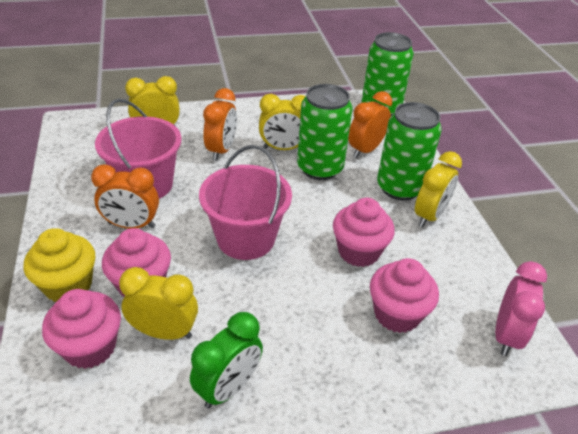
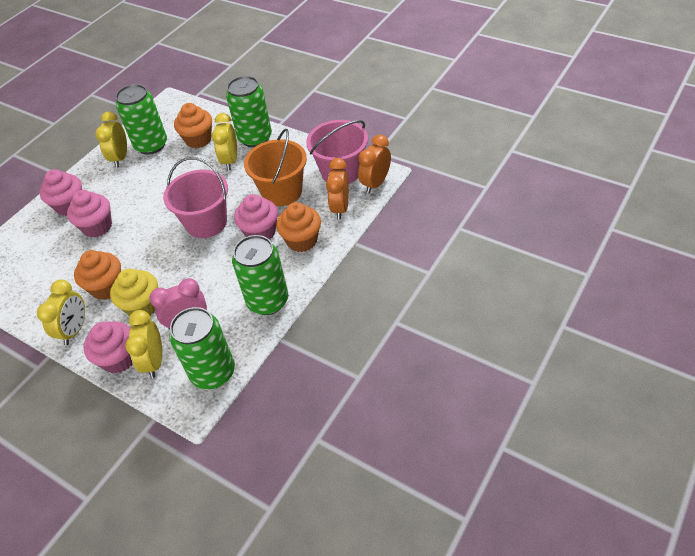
green can: 3 -> 4
green clock: 1 -> 0
orange bucket: 0 -> 1
orange clock: 3 -> 2
orange cupcake: 0 -> 3

